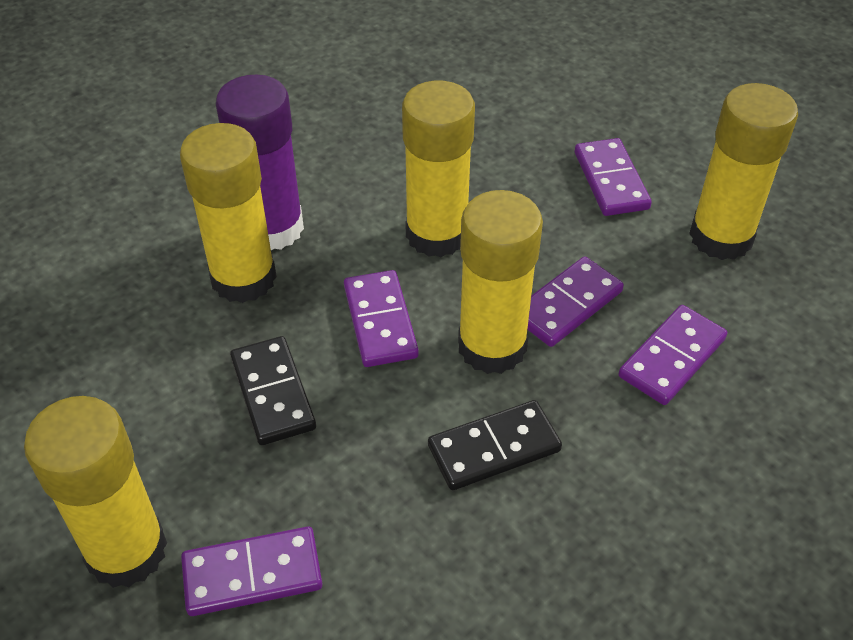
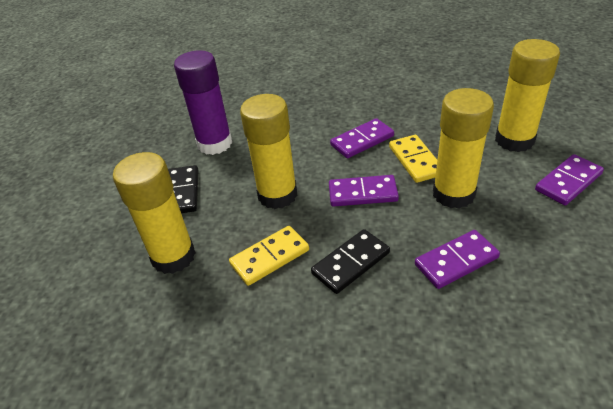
purple domino: 5 -> 4
yellow domino: 0 -> 2
yellow glue stick: 5 -> 4

